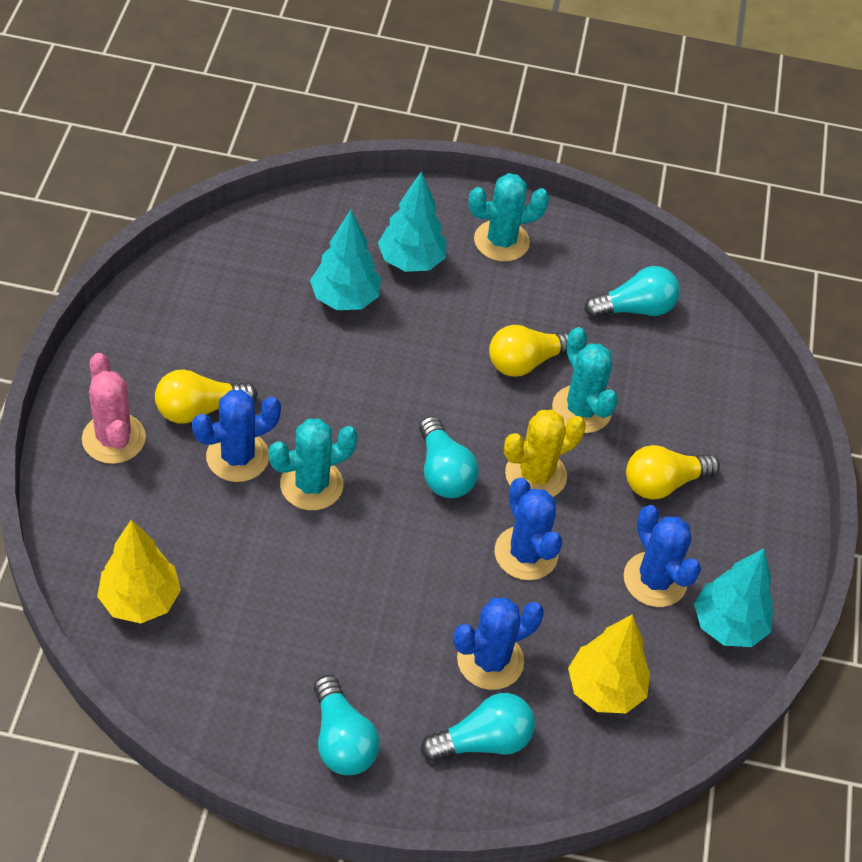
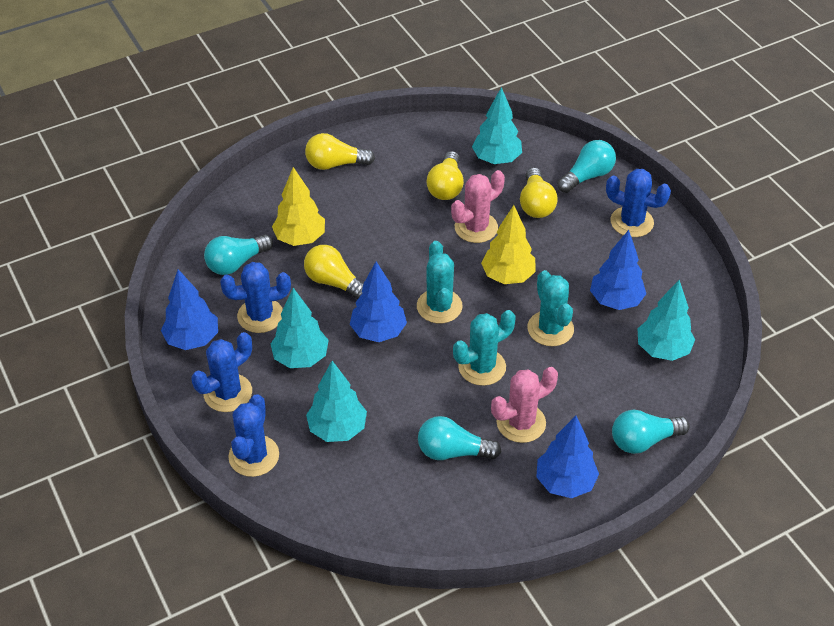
blue tree: 0 -> 4
pink cactus: 1 -> 2
turquoise tree: 3 -> 4
yellow cactus: 1 -> 0
yellow light bulb: 3 -> 4

